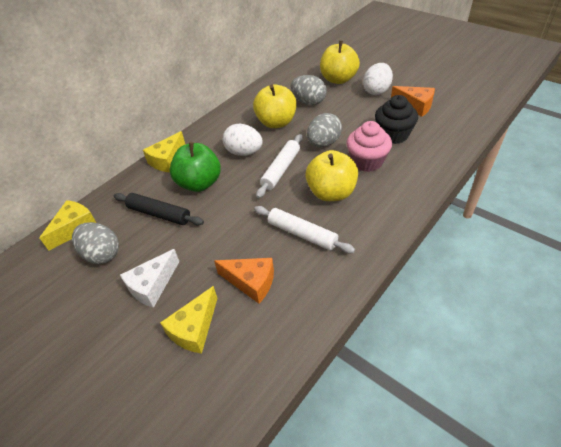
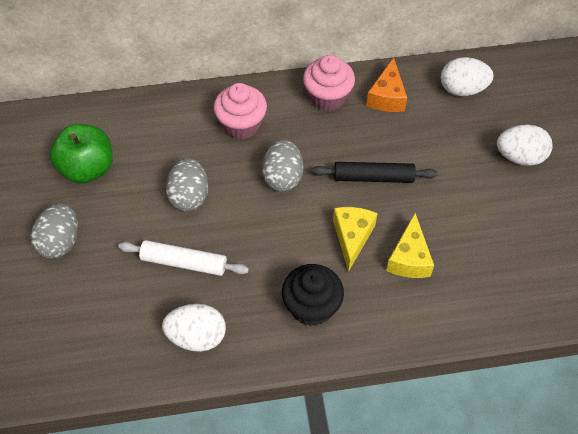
orange cheese: 2 -> 1
pink cupcake: 1 -> 2
white cheese: 1 -> 0
white egg: 2 -> 3
white rolling pin: 2 -> 1
yellow apple: 3 -> 0
yellow cheese: 3 -> 2

